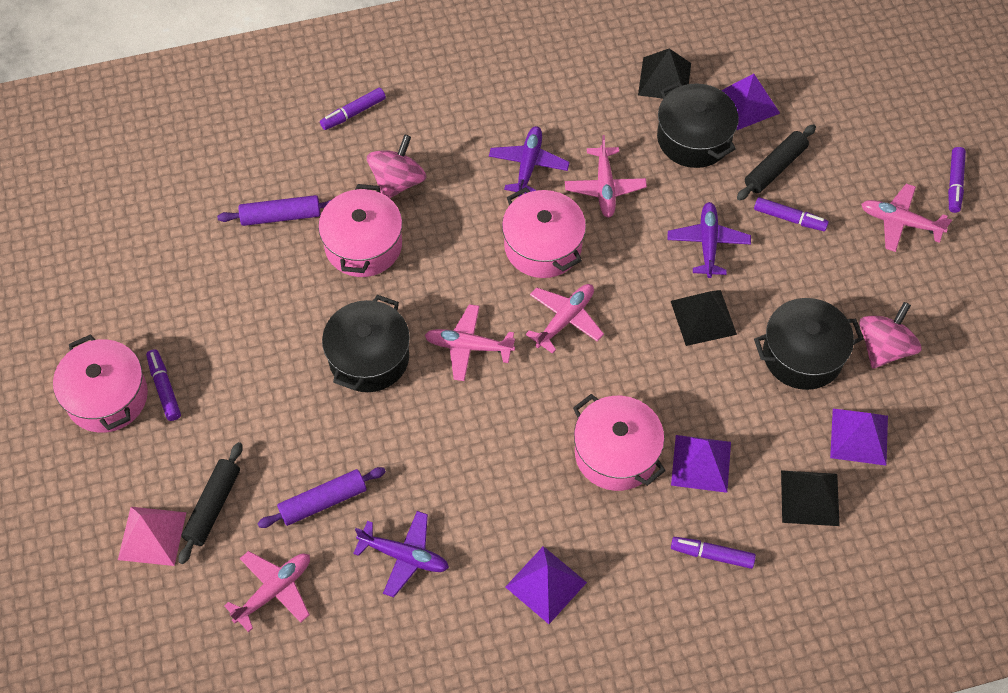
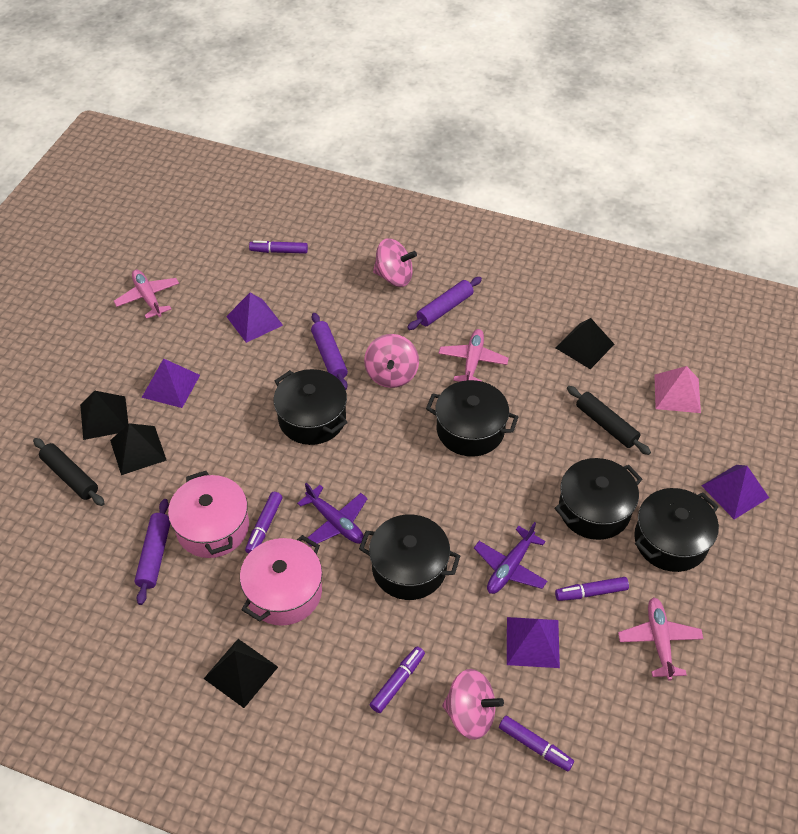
black pot: 3 -> 5
black pyramid: 3 -> 4
pink plane: 5 -> 3
pink pot: 4 -> 2
pink spinning top: 2 -> 3
purple plane: 3 -> 2
purple rolling pin: 2 -> 3

